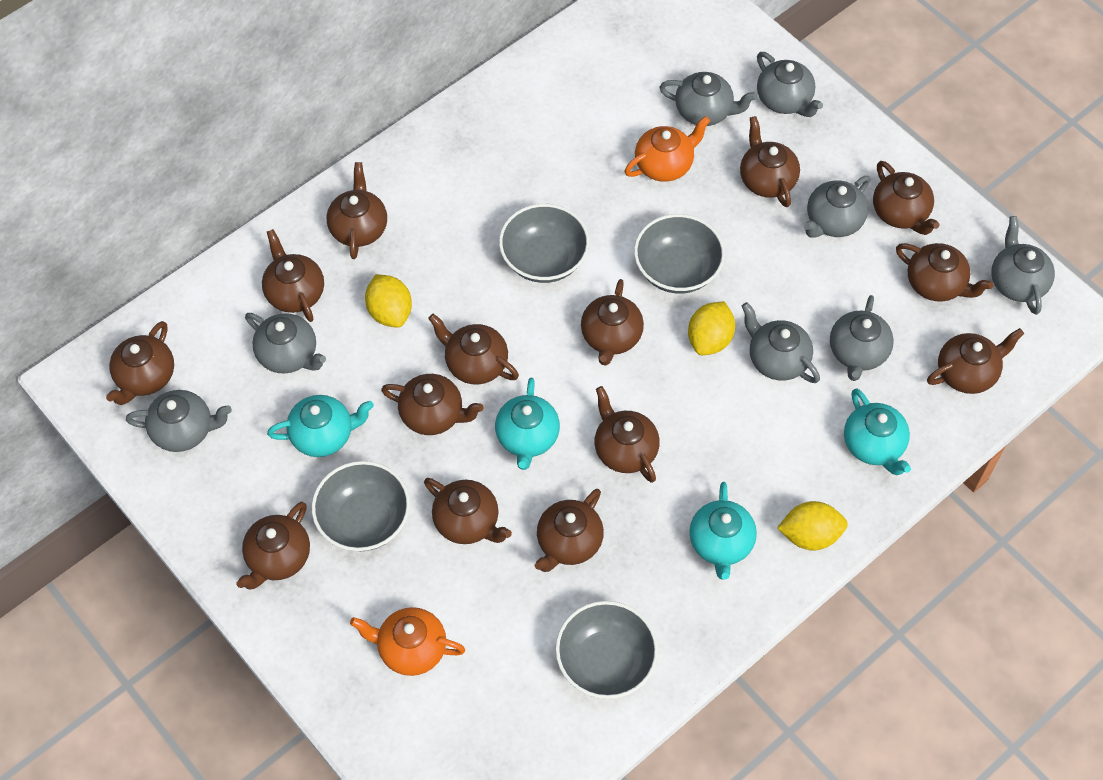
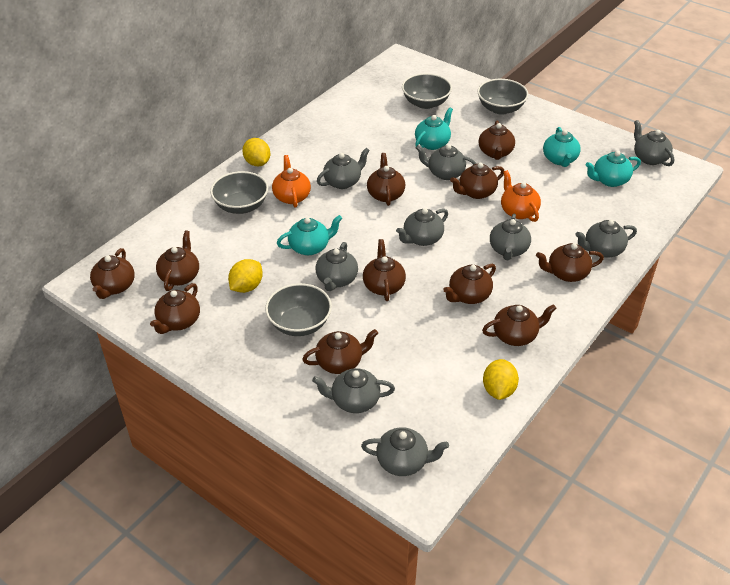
brown teapot: 14 -> 11
grey teapot: 8 -> 9

